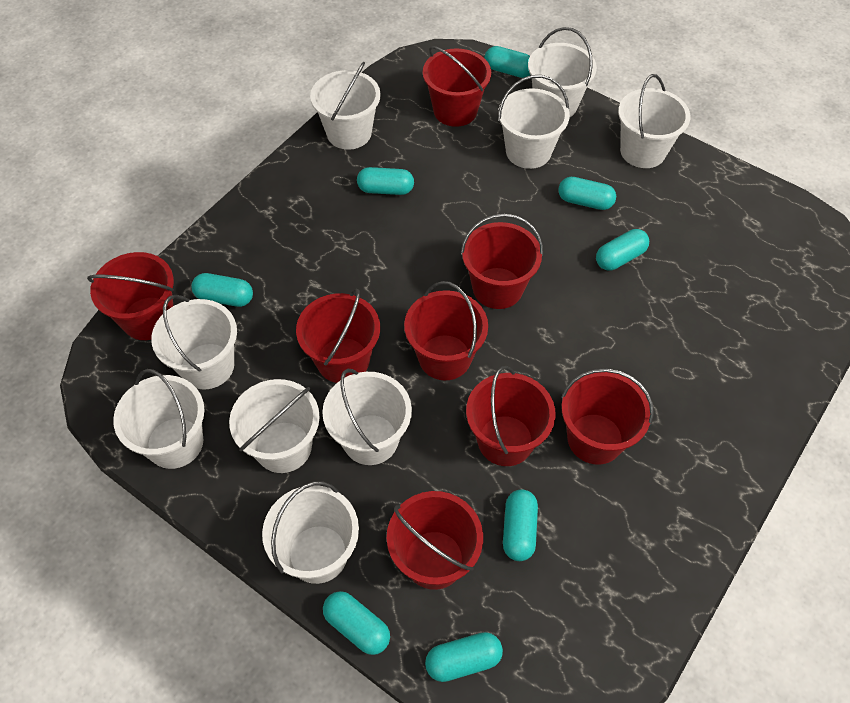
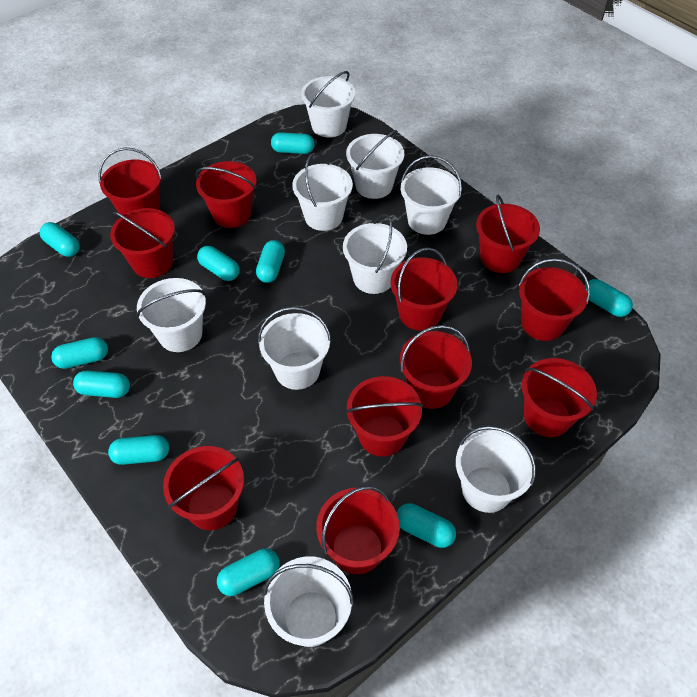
red bucket: 8 -> 11
turquoise capsule: 8 -> 10

